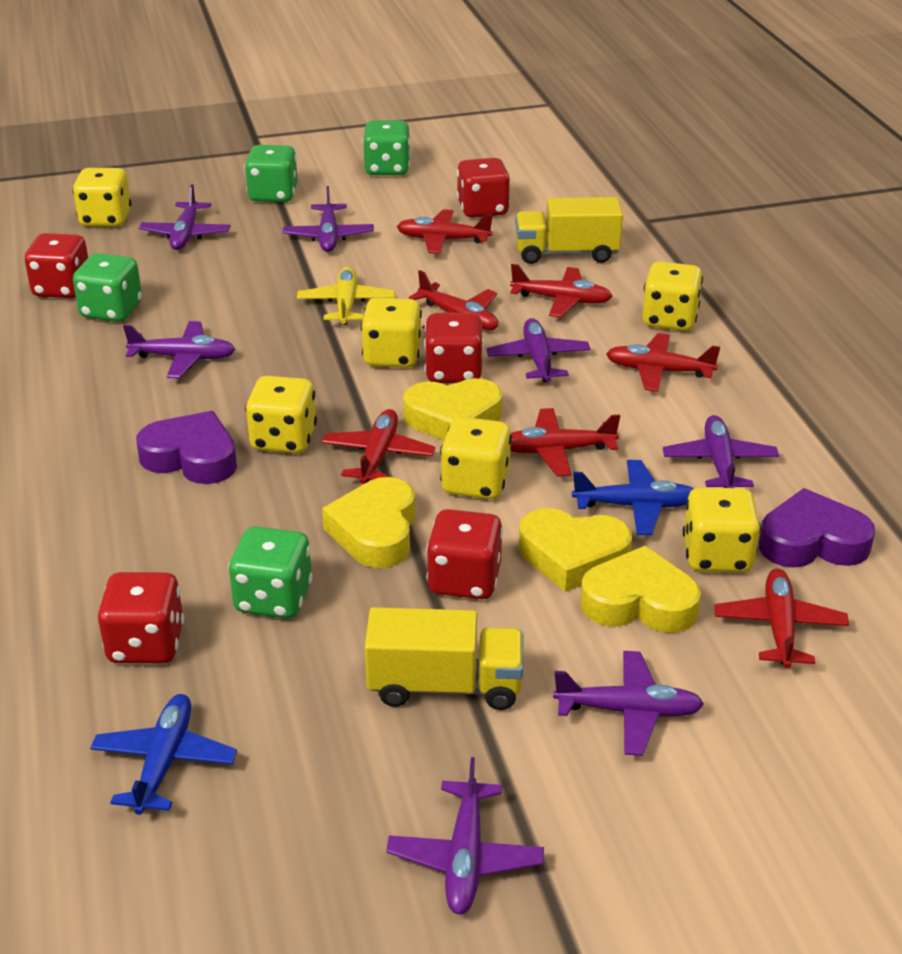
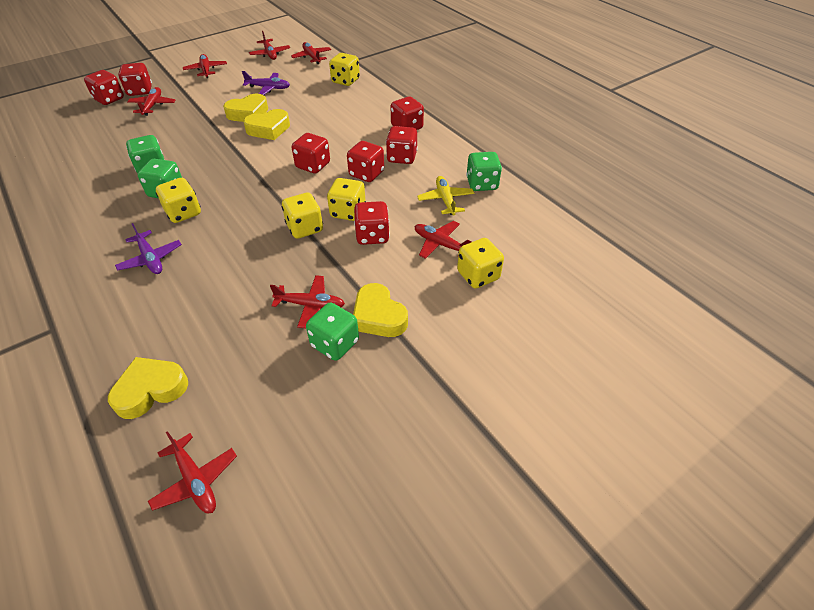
blue plane: 2 -> 0
purple heart: 2 -> 0
purple plane: 7 -> 2
red dice: 5 -> 7
yellow dice: 6 -> 5
yellow truck: 2 -> 0

